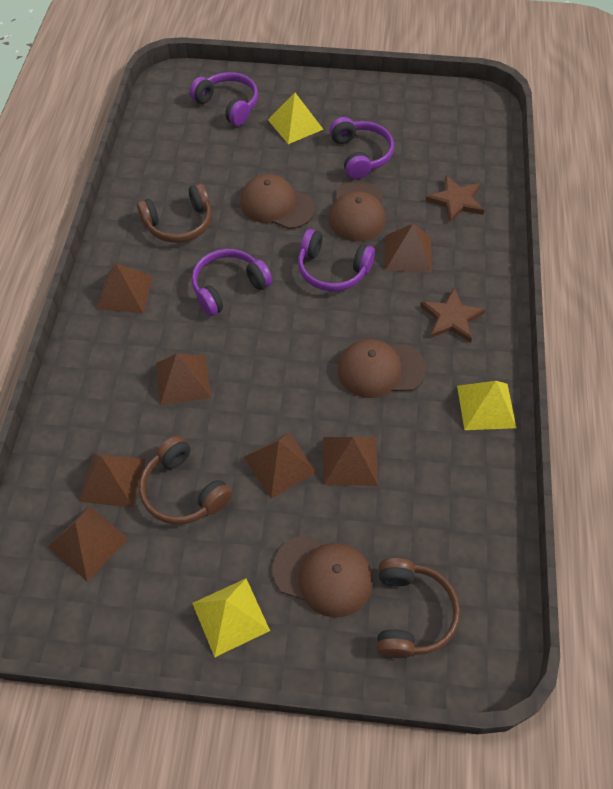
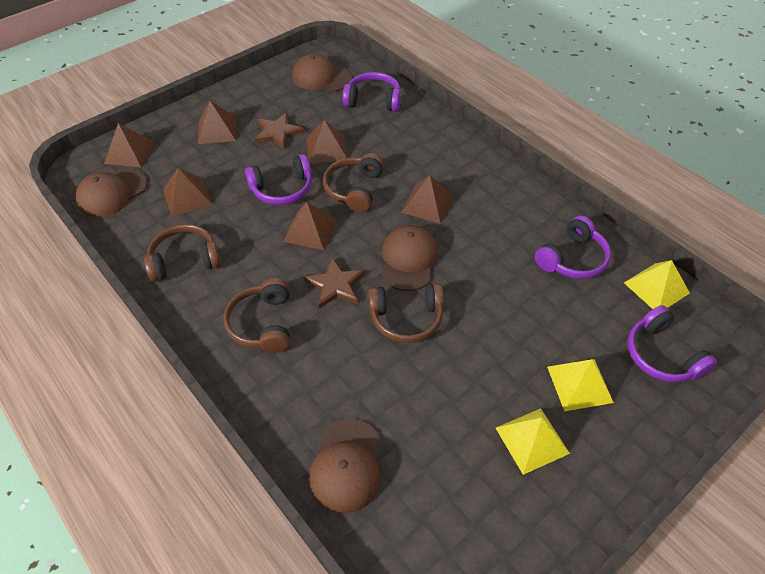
brown headphones: 3 -> 4
brown pyramid: 7 -> 6

